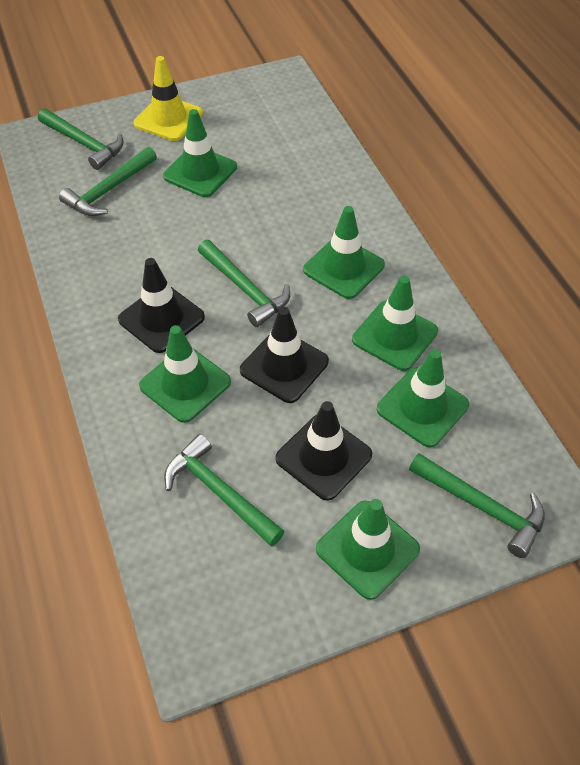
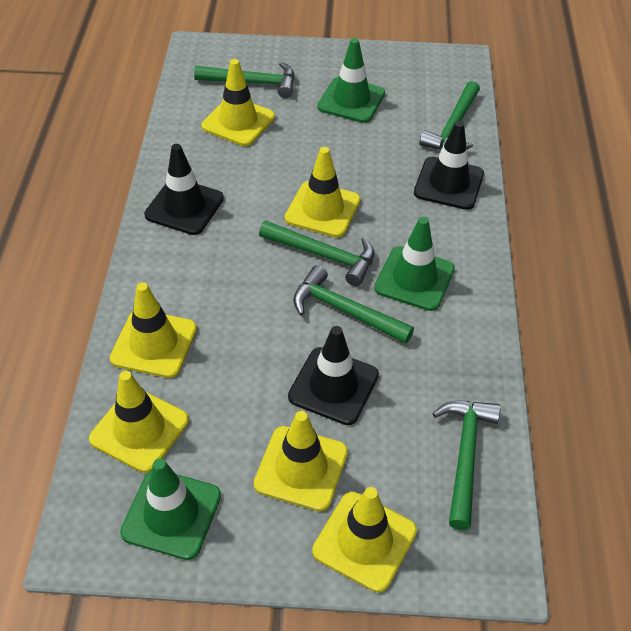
green traffic cone: 6 -> 3
yellow traffic cone: 1 -> 6

